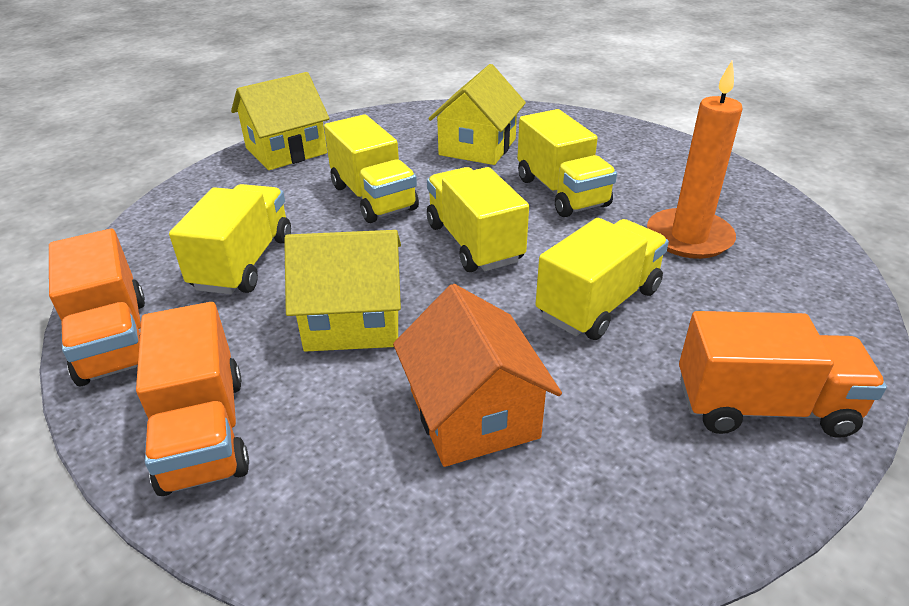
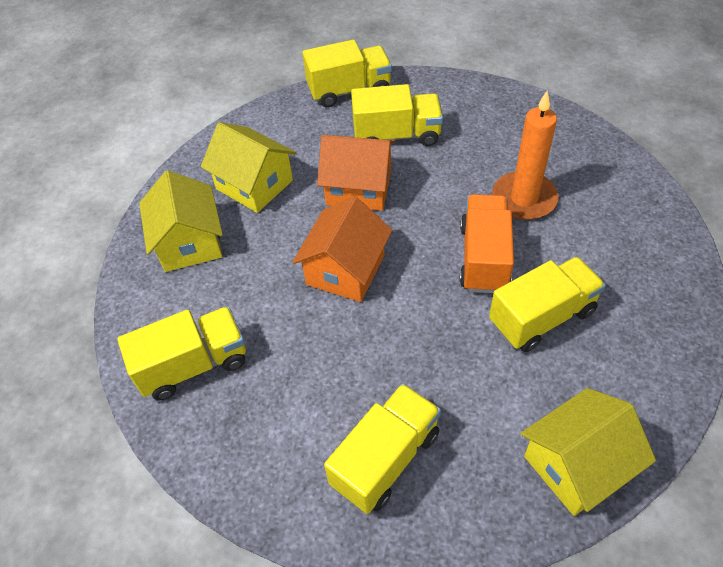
orange house: 1 -> 2
orange truck: 3 -> 1

